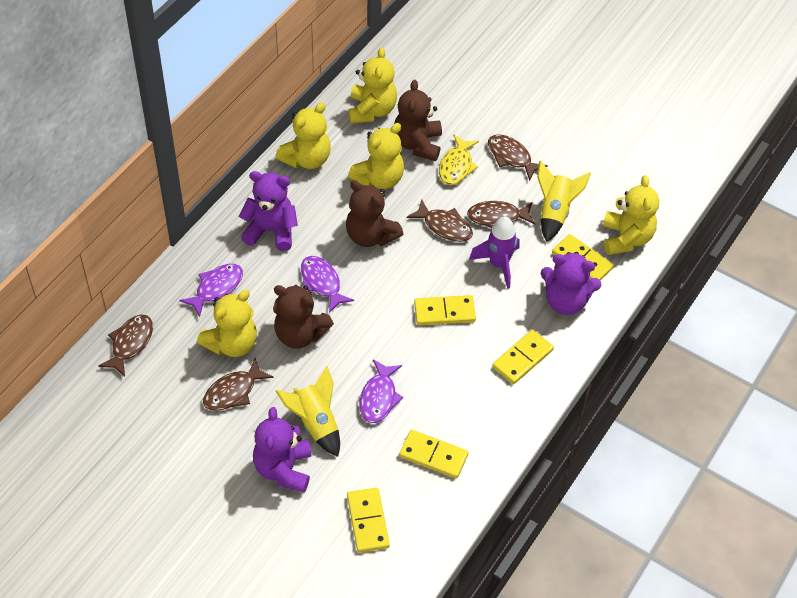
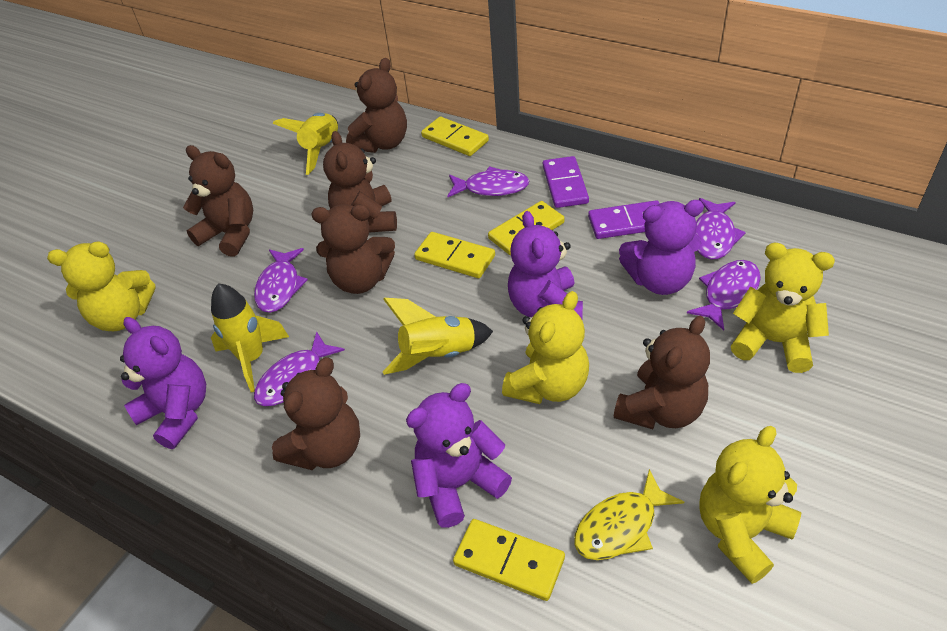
brown fish: 5 -> 0
brown teddy bear: 3 -> 6
purple domino: 0 -> 2
purple fish: 3 -> 5
purple rocket: 1 -> 0
purple teddy bear: 3 -> 4
yellow domino: 5 -> 4
yellow rocket: 2 -> 3
yellow teddy bear: 5 -> 4

